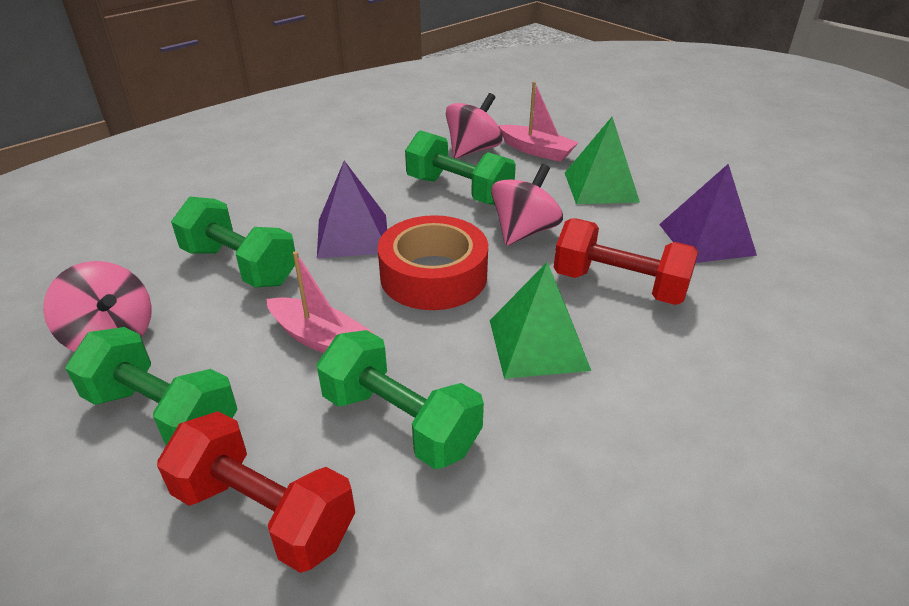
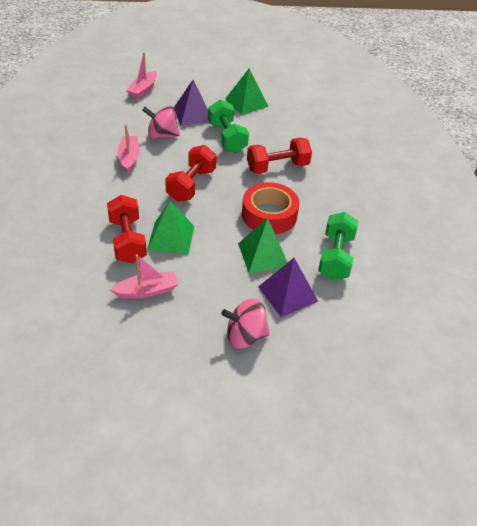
green dumbbell: 4 -> 2
green pyramid: 2 -> 3
pink boat: 2 -> 3
pink spinning top: 3 -> 2
red dumbbell: 2 -> 3

